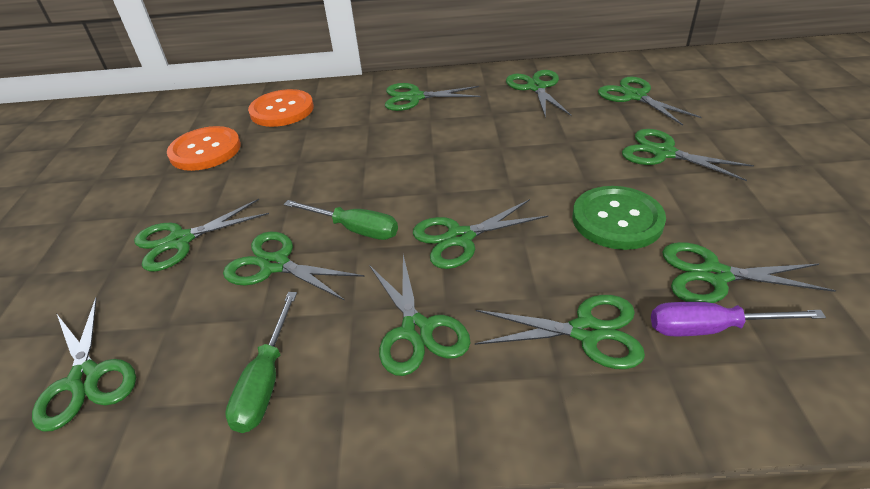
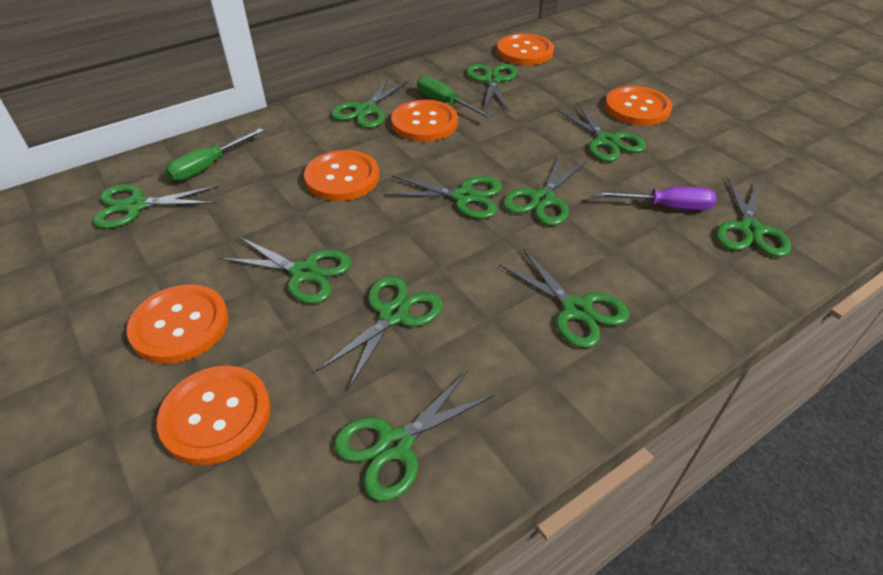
green button: 1 -> 0
orange button: 2 -> 6

